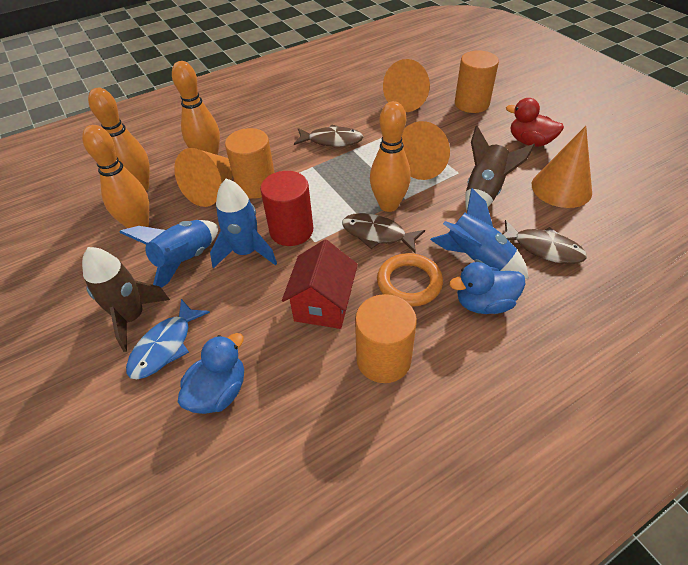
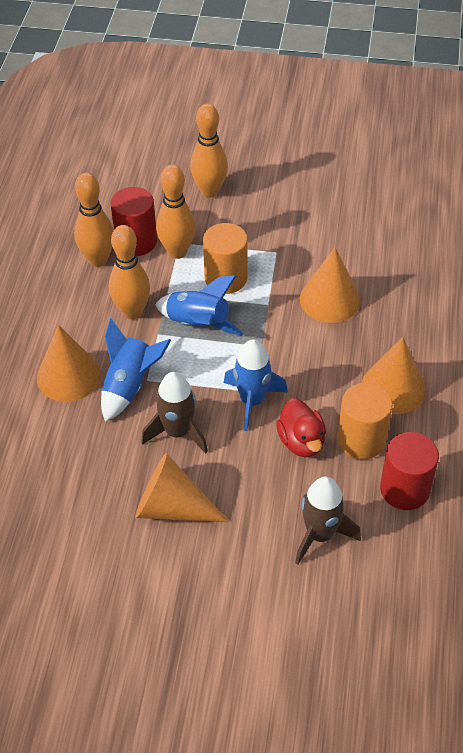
blue duck: 2 -> 0
blue fish: 1 -> 0
brown fish: 3 -> 0
orange cylinder: 3 -> 2
orange ring: 1 -> 0
red cylinder: 1 -> 2
red house: 1 -> 0

